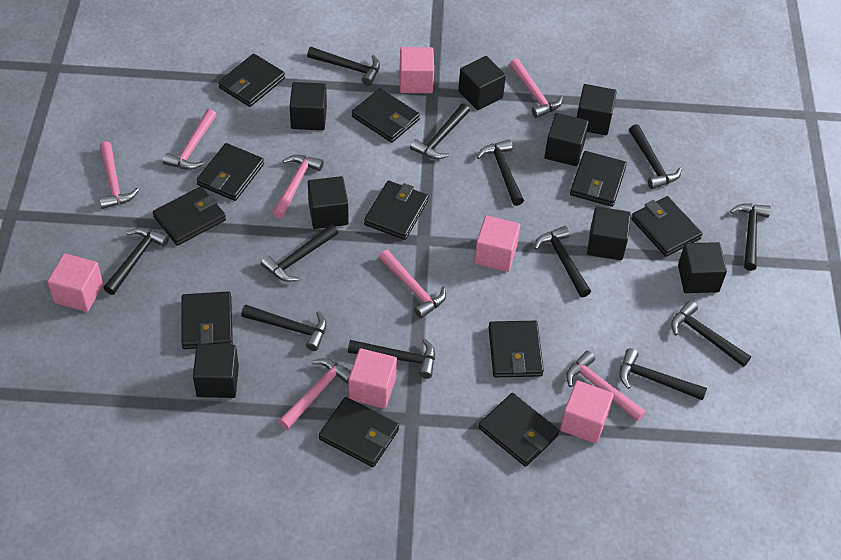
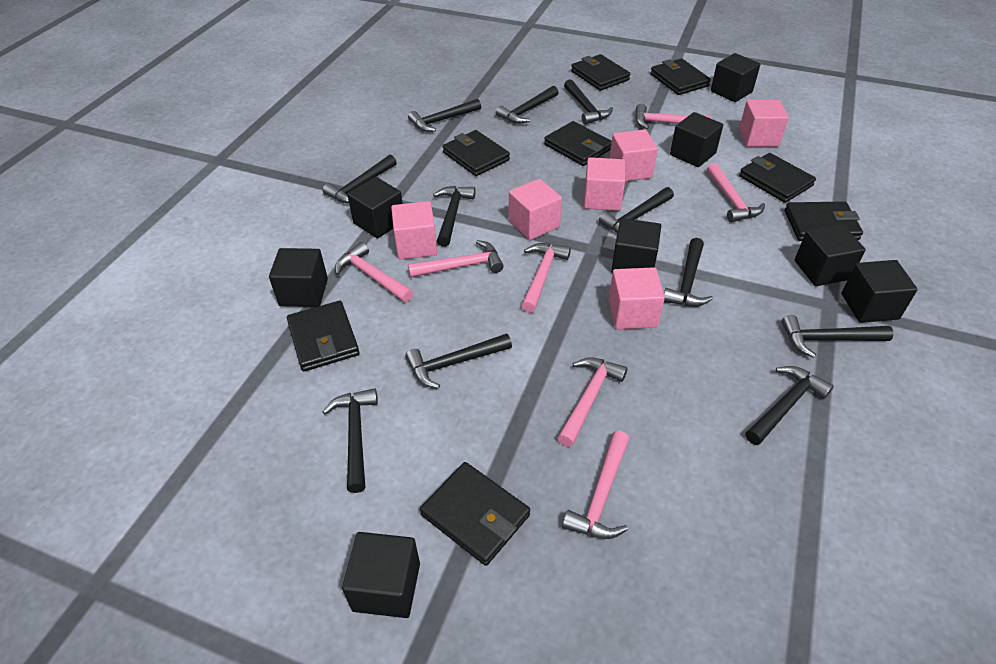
black hammer: 12 -> 11
black wallet: 11 -> 8
pink cube: 5 -> 6

